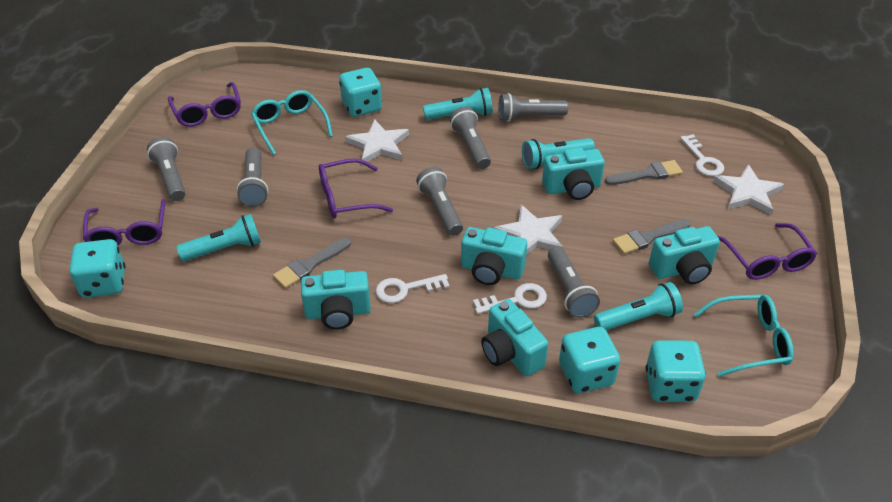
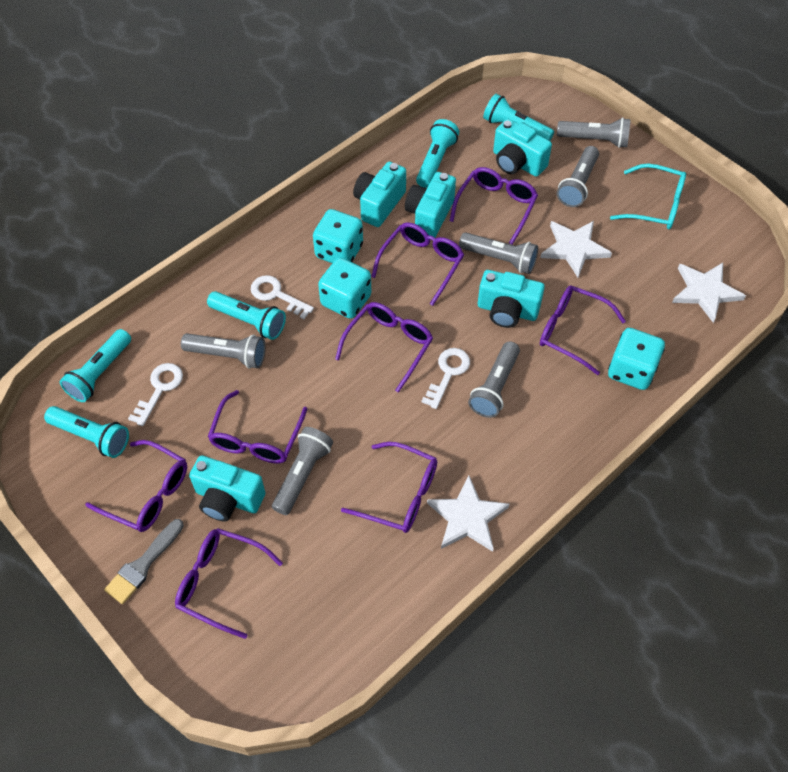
grey brush: 3 -> 1
purple glasses: 4 -> 8
turquoise dice: 4 -> 3
turquoise flashlight: 4 -> 5
turquoise glasses: 2 -> 1

